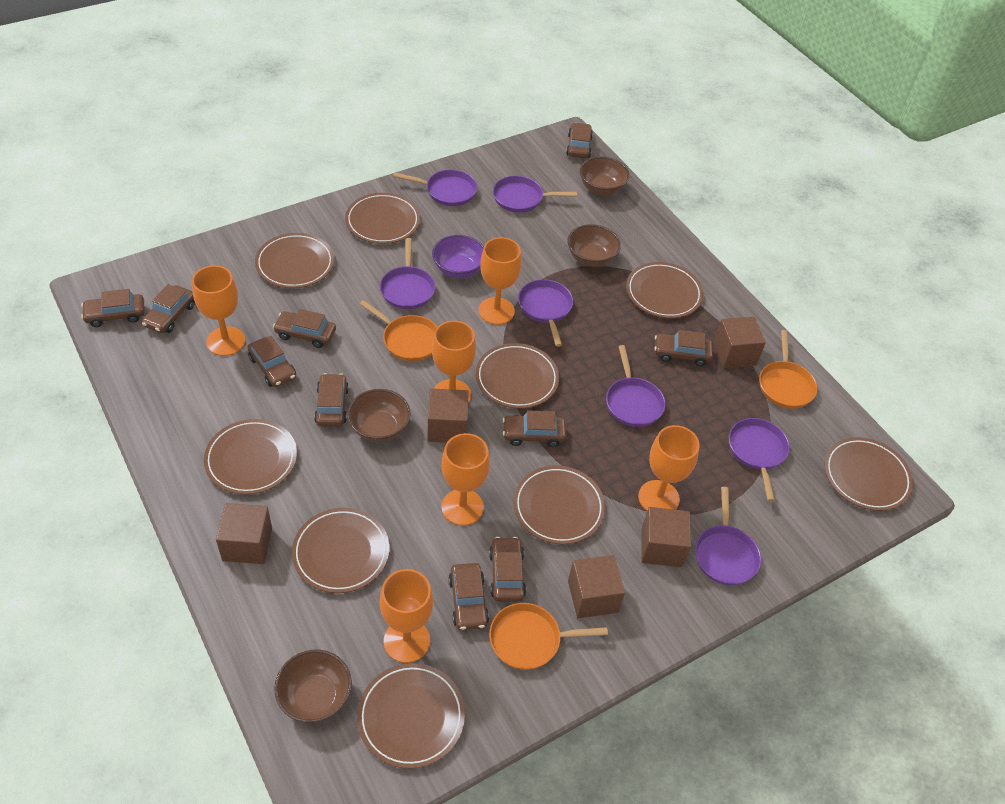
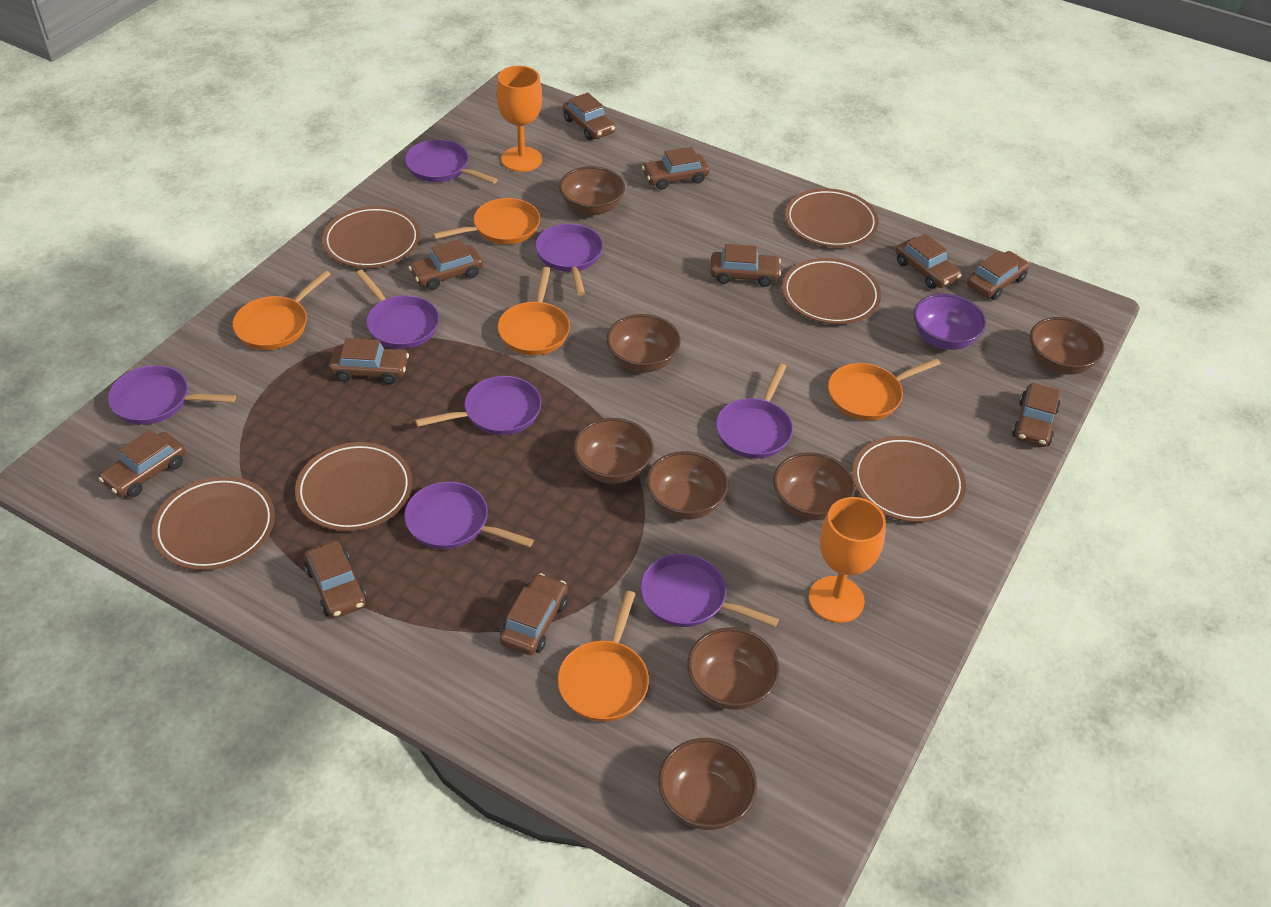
brown bowl: 4 -> 8
brown car: 10 -> 11
brown cube: 5 -> 0
brown plate: 9 -> 6
orange goblet: 6 -> 2
orange pan: 3 -> 5
purple pan: 7 -> 8

